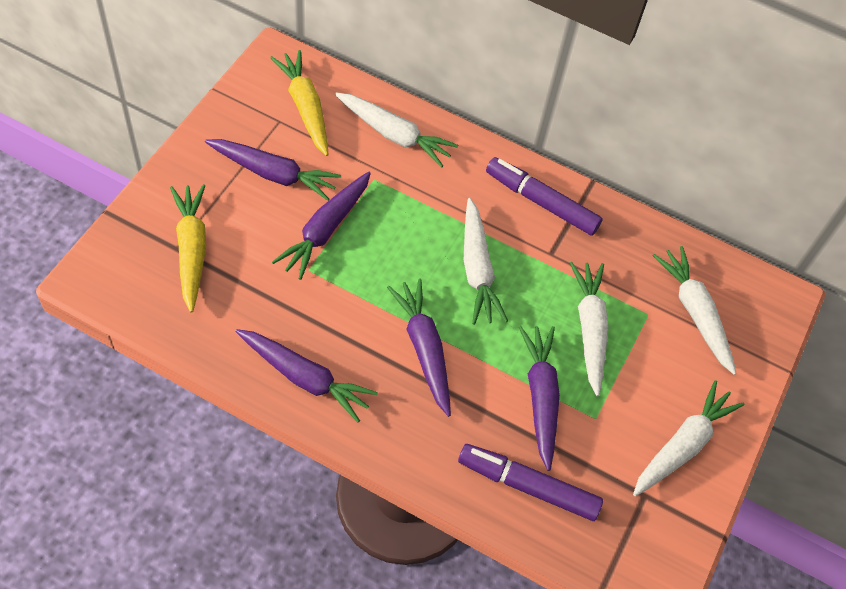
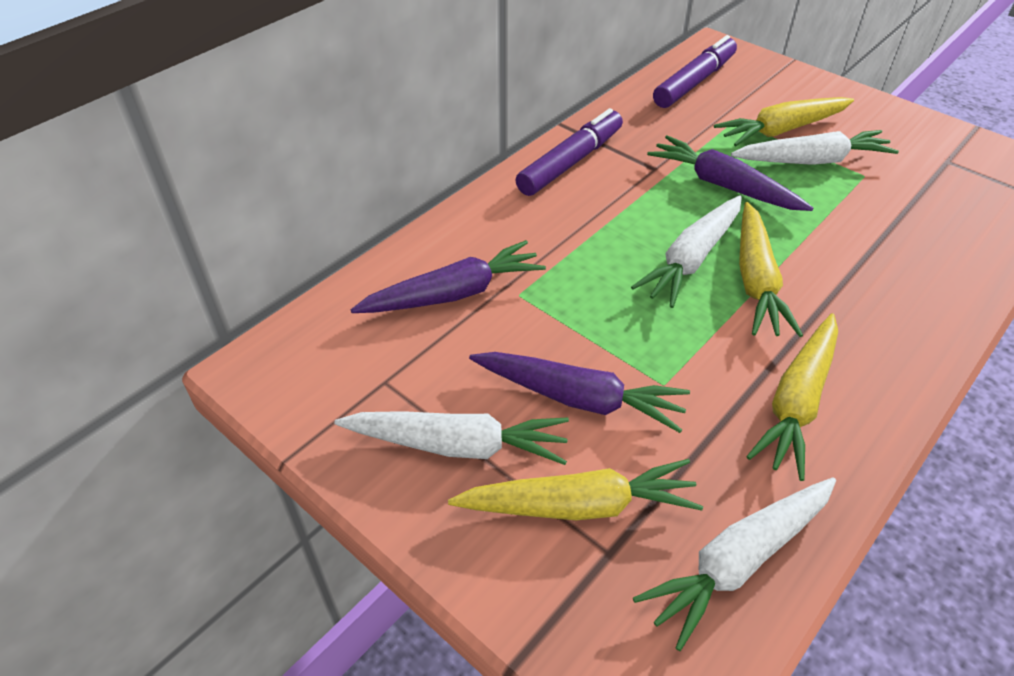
purple carrot: 5 -> 3
white carrot: 5 -> 4
yellow carrot: 2 -> 4

